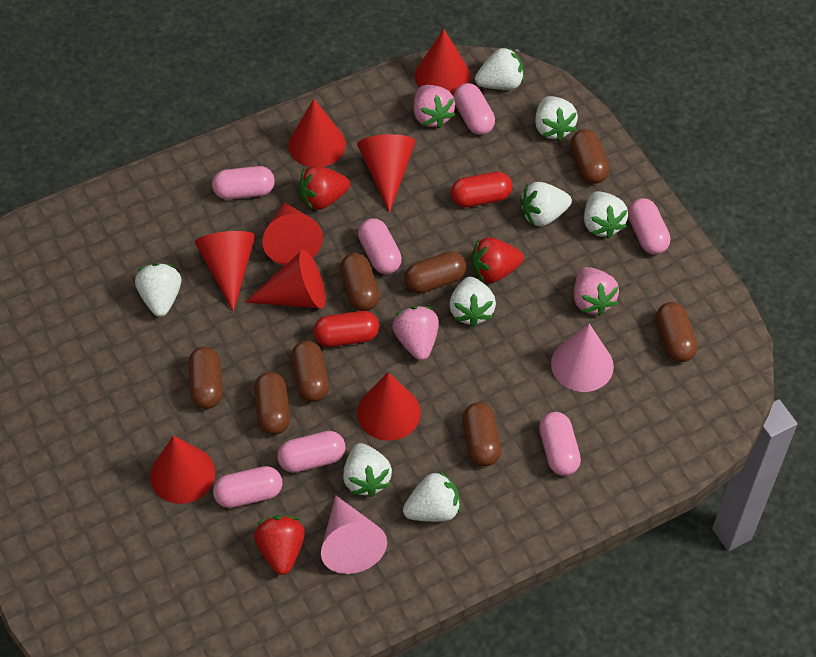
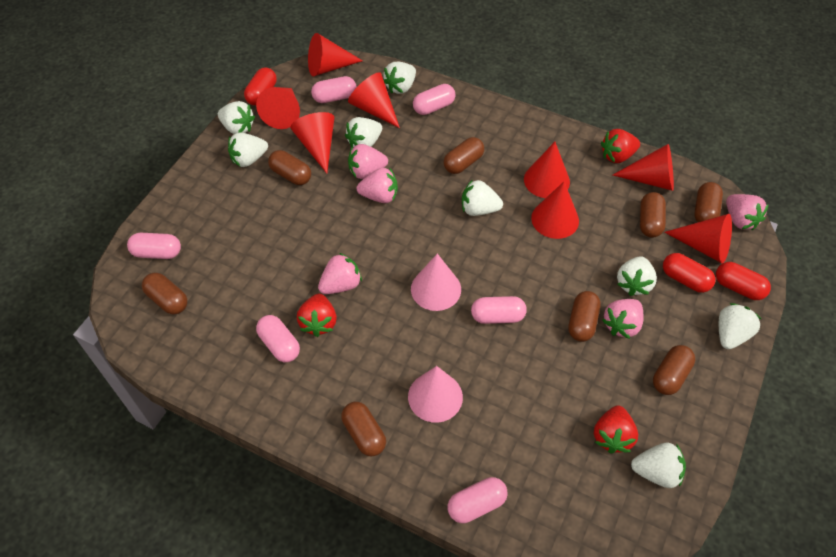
pink capsule: 7 -> 6
pink strawberry: 3 -> 5
red capsule: 2 -> 3

